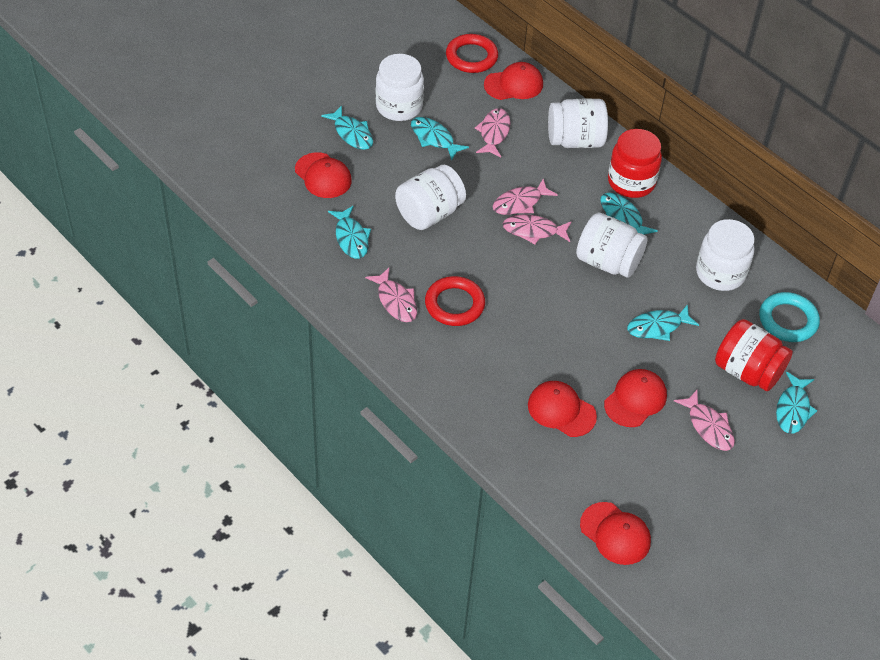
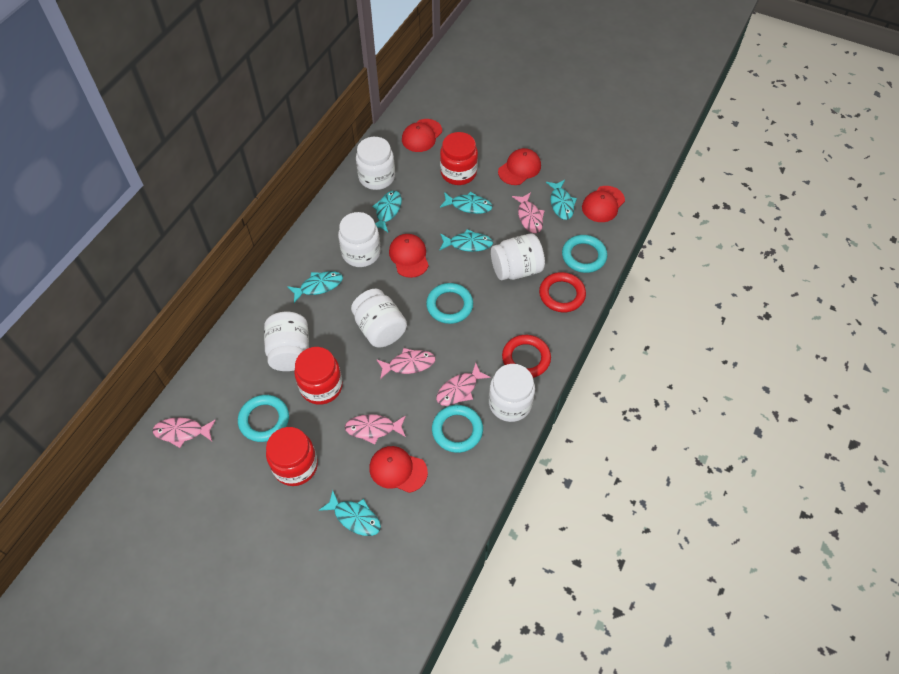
red jar: 2 -> 3
turquoise ring: 1 -> 4
white jar: 5 -> 6

